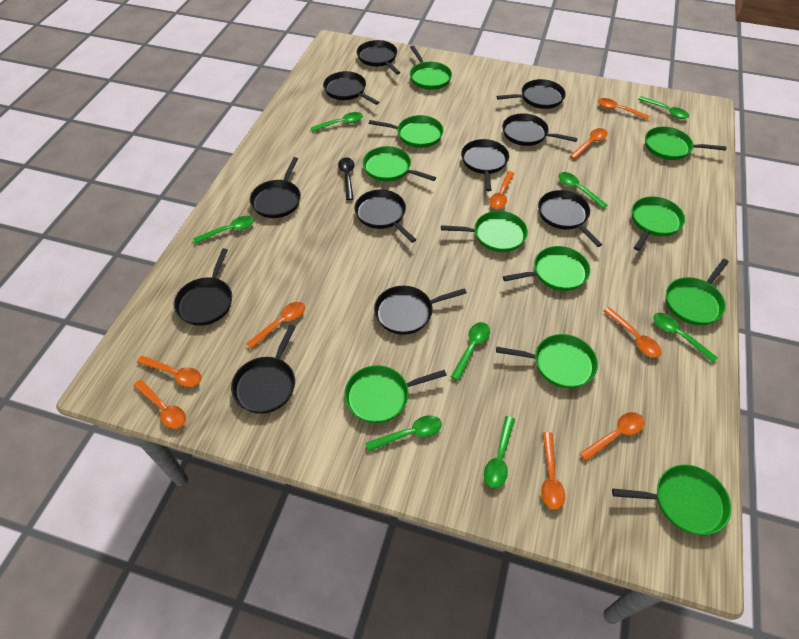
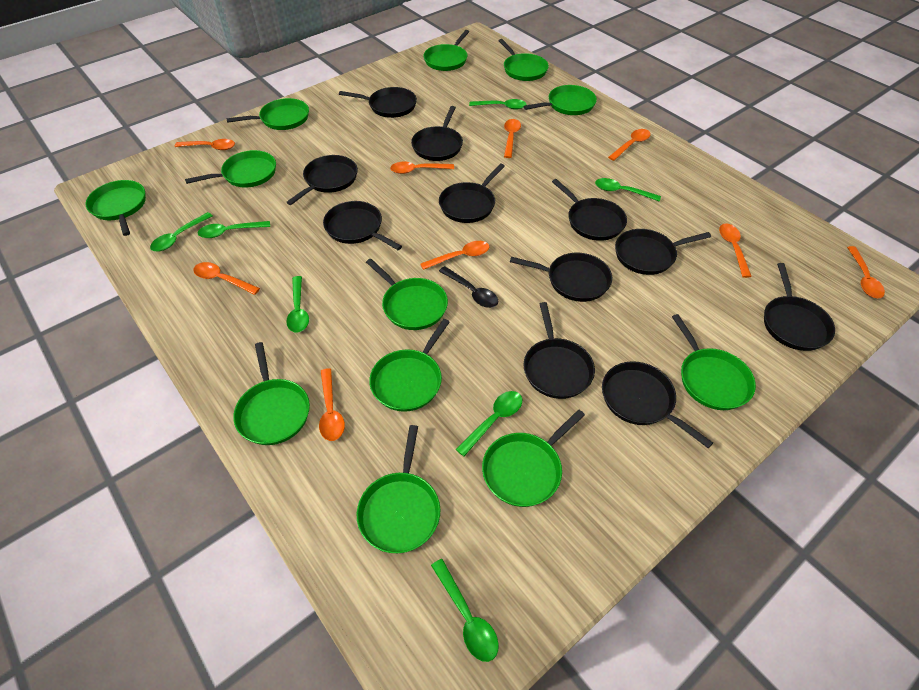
green pan: 11 -> 12
green spoon: 8 -> 7

